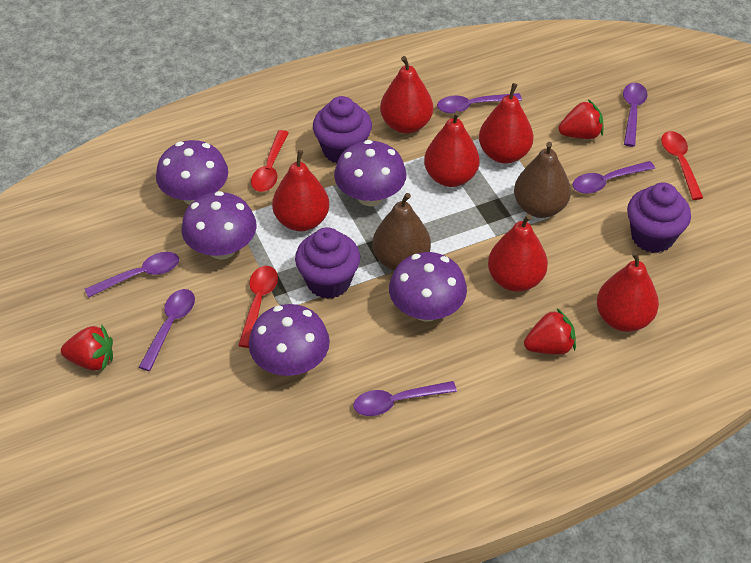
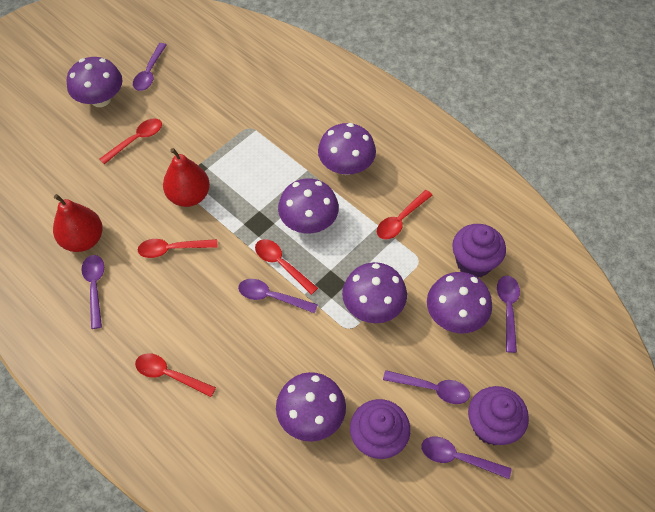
brown pear: 2 -> 0
purple mushroom: 5 -> 6
red pear: 6 -> 2
red spoon: 3 -> 5
red strawberry: 3 -> 0

